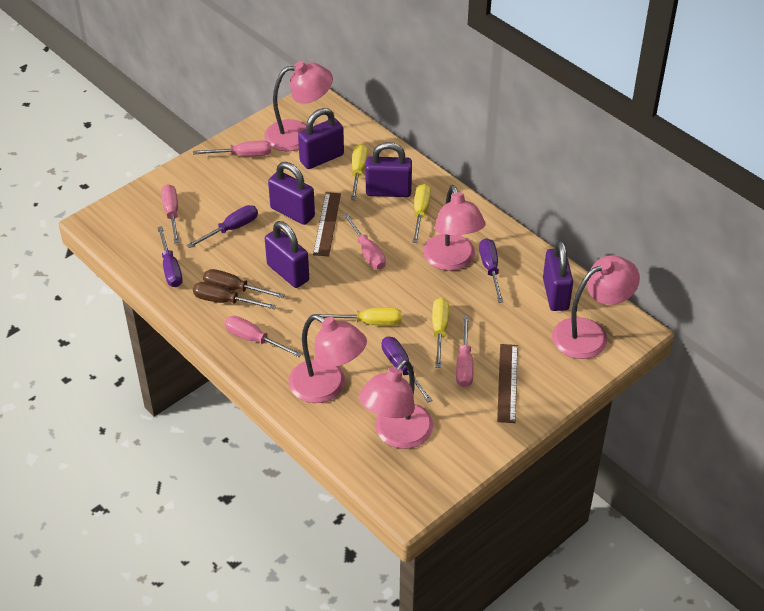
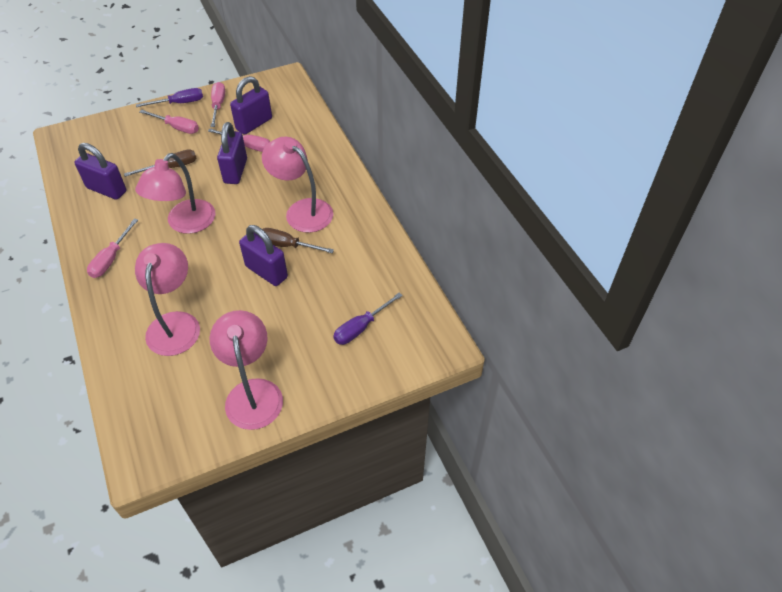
brown ruler: 2 -> 0
pink lamp: 5 -> 4
pink screwdriver: 5 -> 4
purple padlock: 5 -> 4
purple screwdriver: 4 -> 2
yellow screwdriver: 4 -> 0

